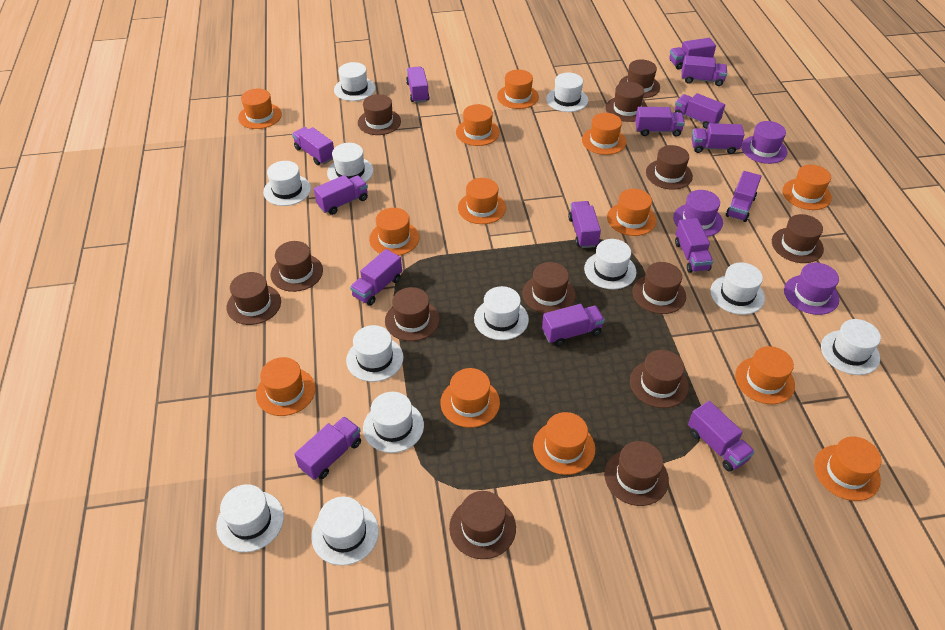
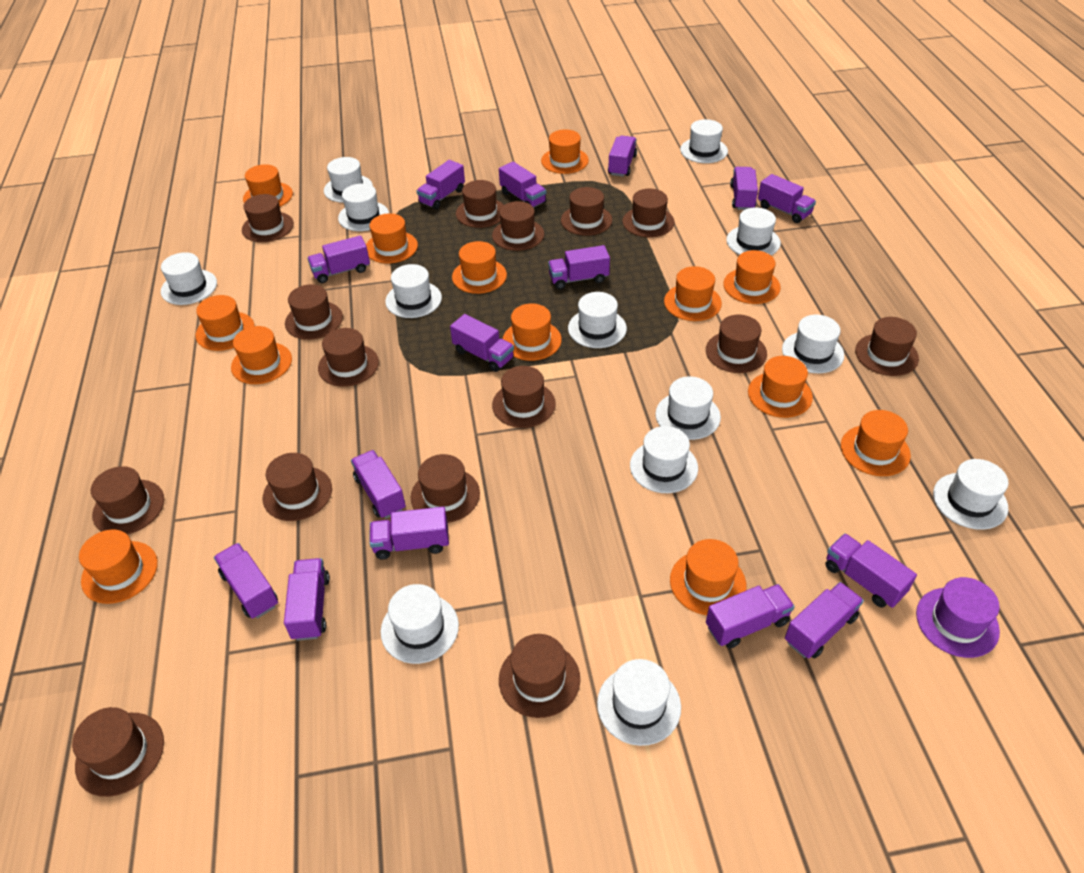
brown hat: 13 -> 15
purple hat: 3 -> 1
white hat: 12 -> 13

